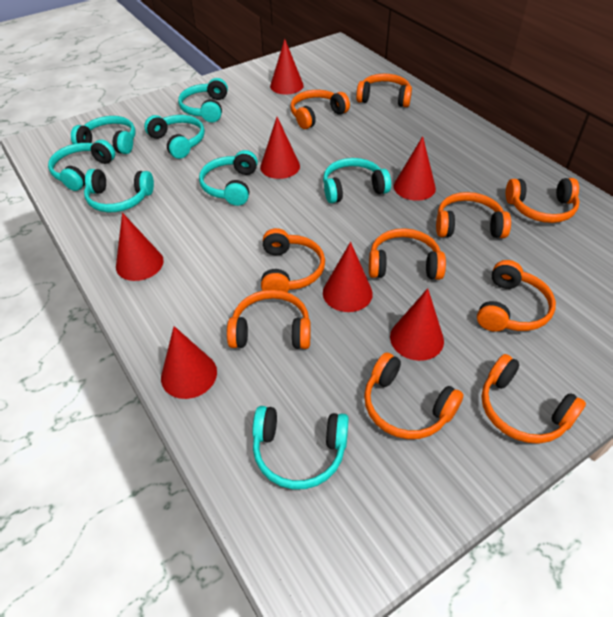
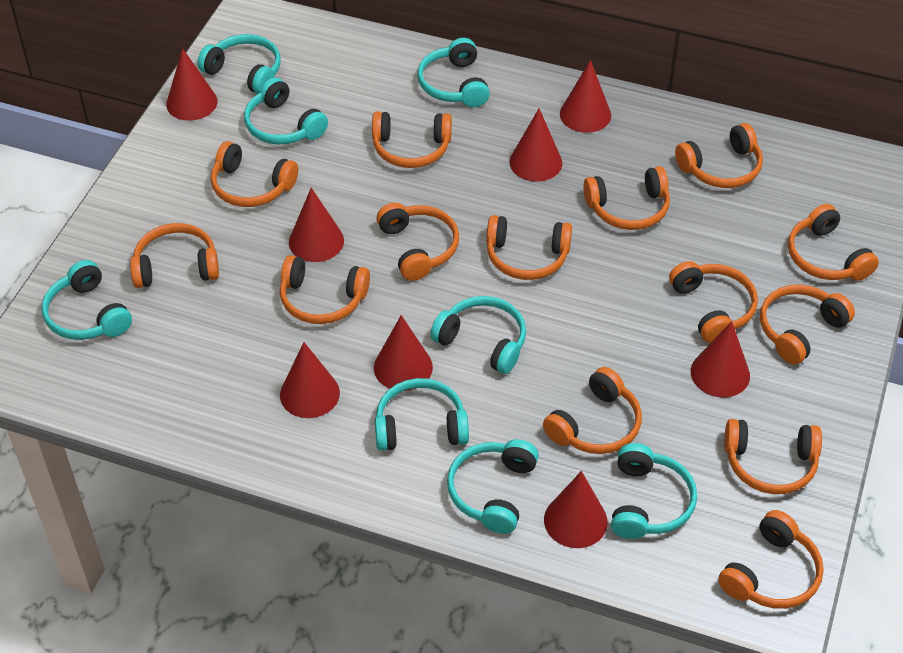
orange headphones: 10 -> 14
red cone: 7 -> 8

